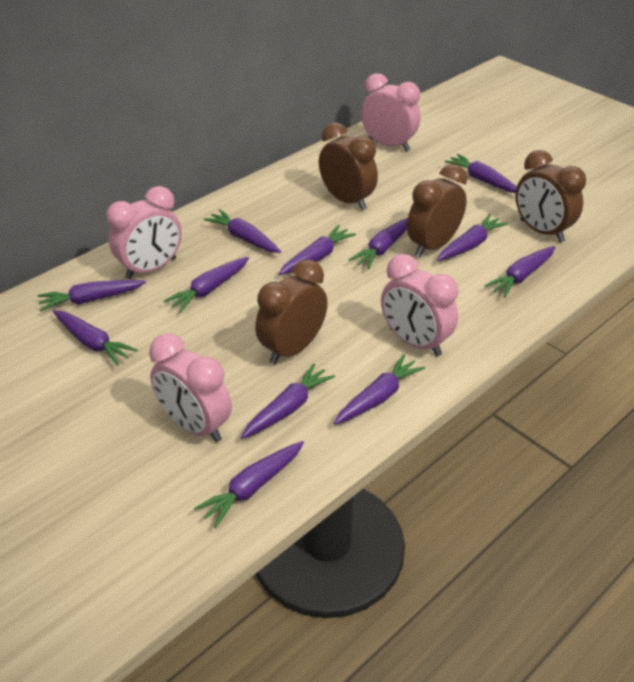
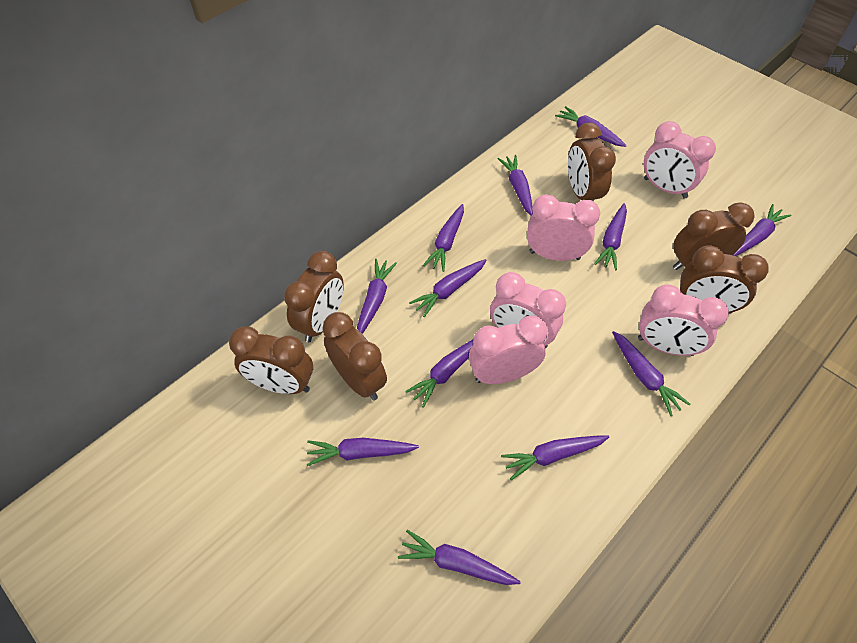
brown clock: 4 -> 6
pink clock: 4 -> 5

